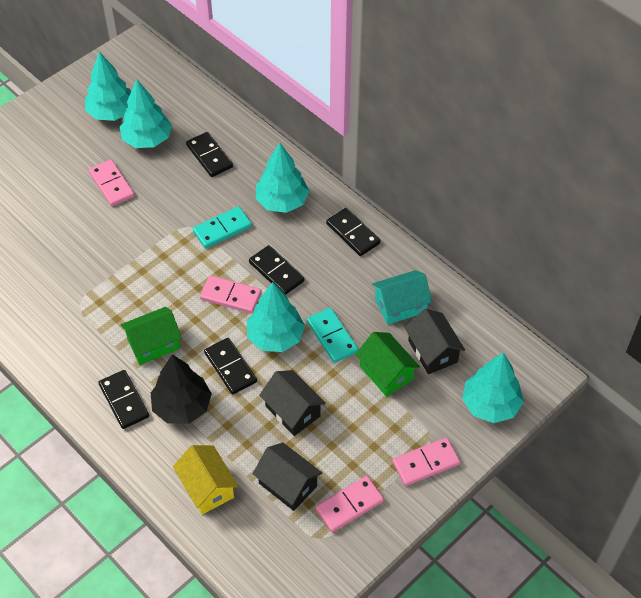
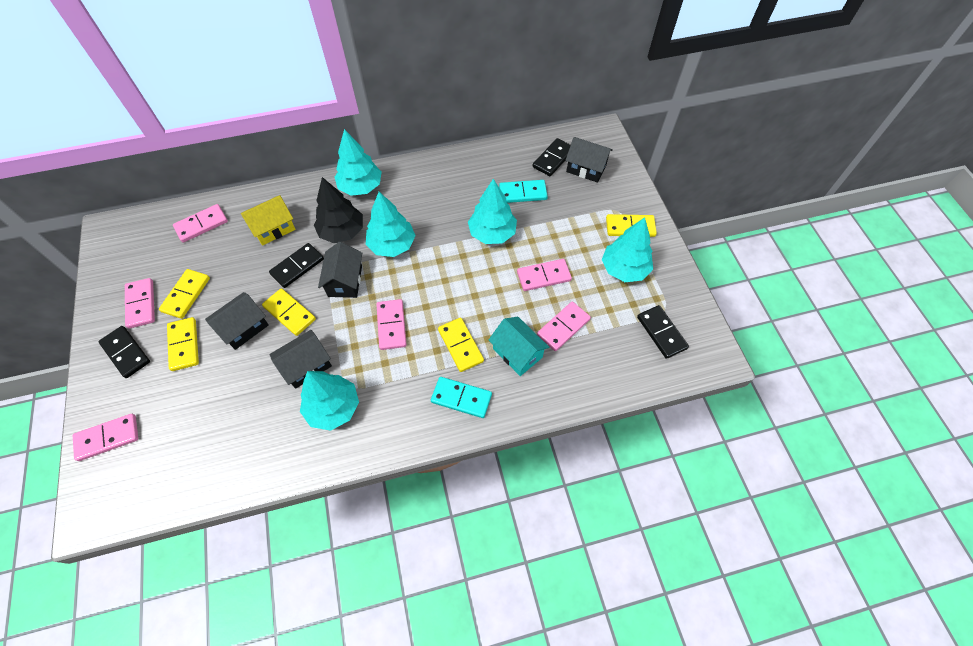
black domino: 5 -> 4
black house: 3 -> 4
green house: 2 -> 0
pink domino: 4 -> 6
yellow domino: 0 -> 5

